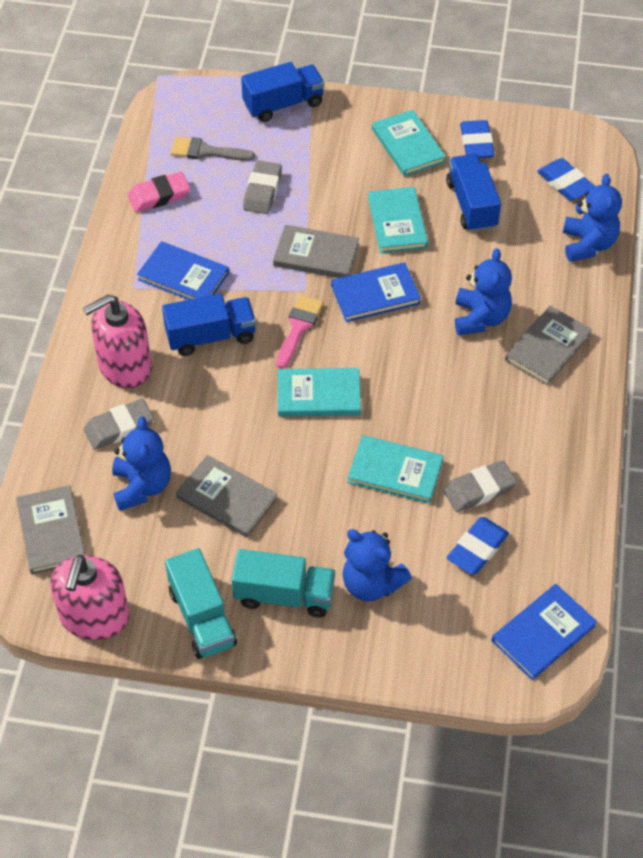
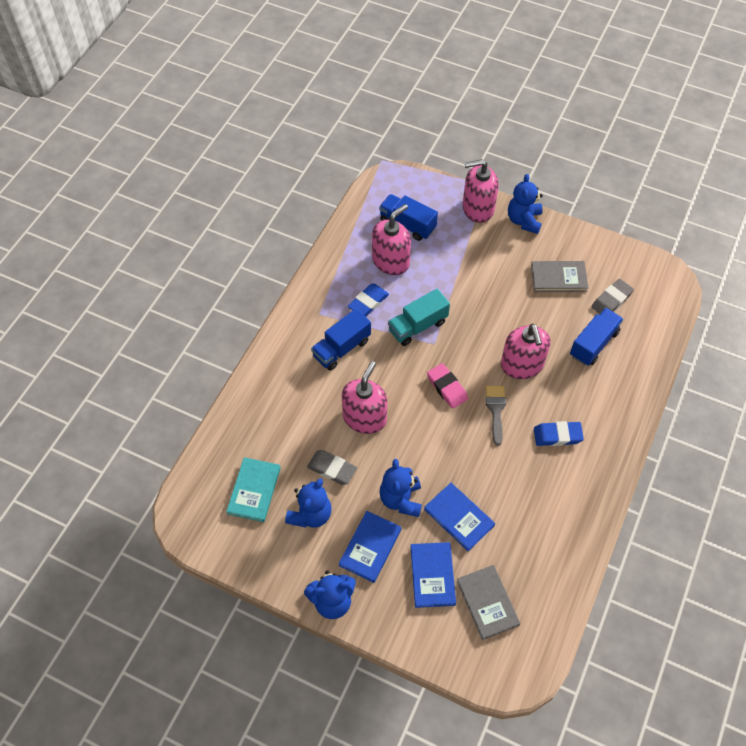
blue eraser: 3 -> 2
grey book: 4 -> 2
grey eraser: 3 -> 2
pink brush: 1 -> 0
pink soap dispenser: 2 -> 4
turquoise book: 4 -> 1
turquoise truck: 2 -> 1

